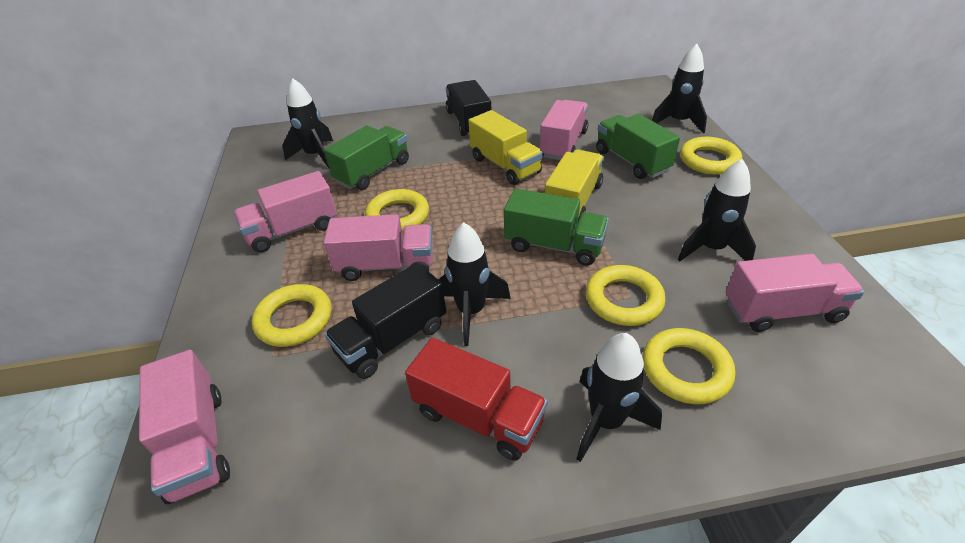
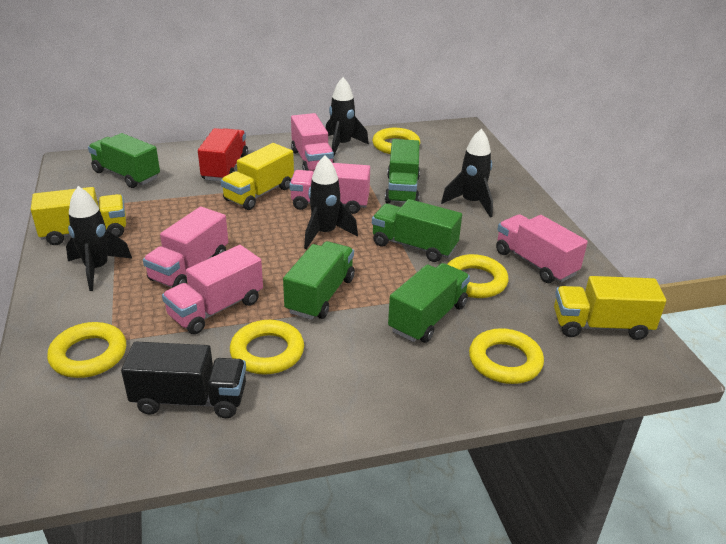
black rocket: 5 -> 4
black truck: 2 -> 1
green truck: 3 -> 5
yellow truck: 2 -> 3

